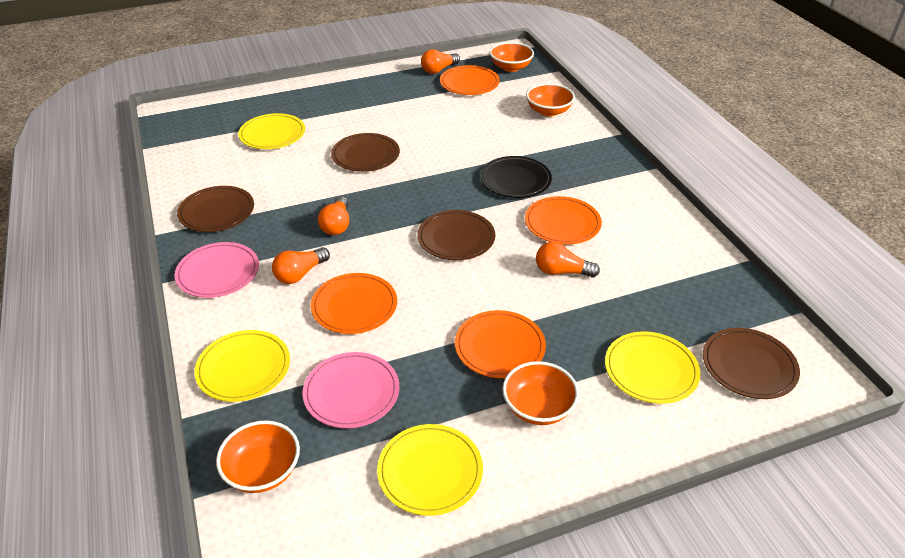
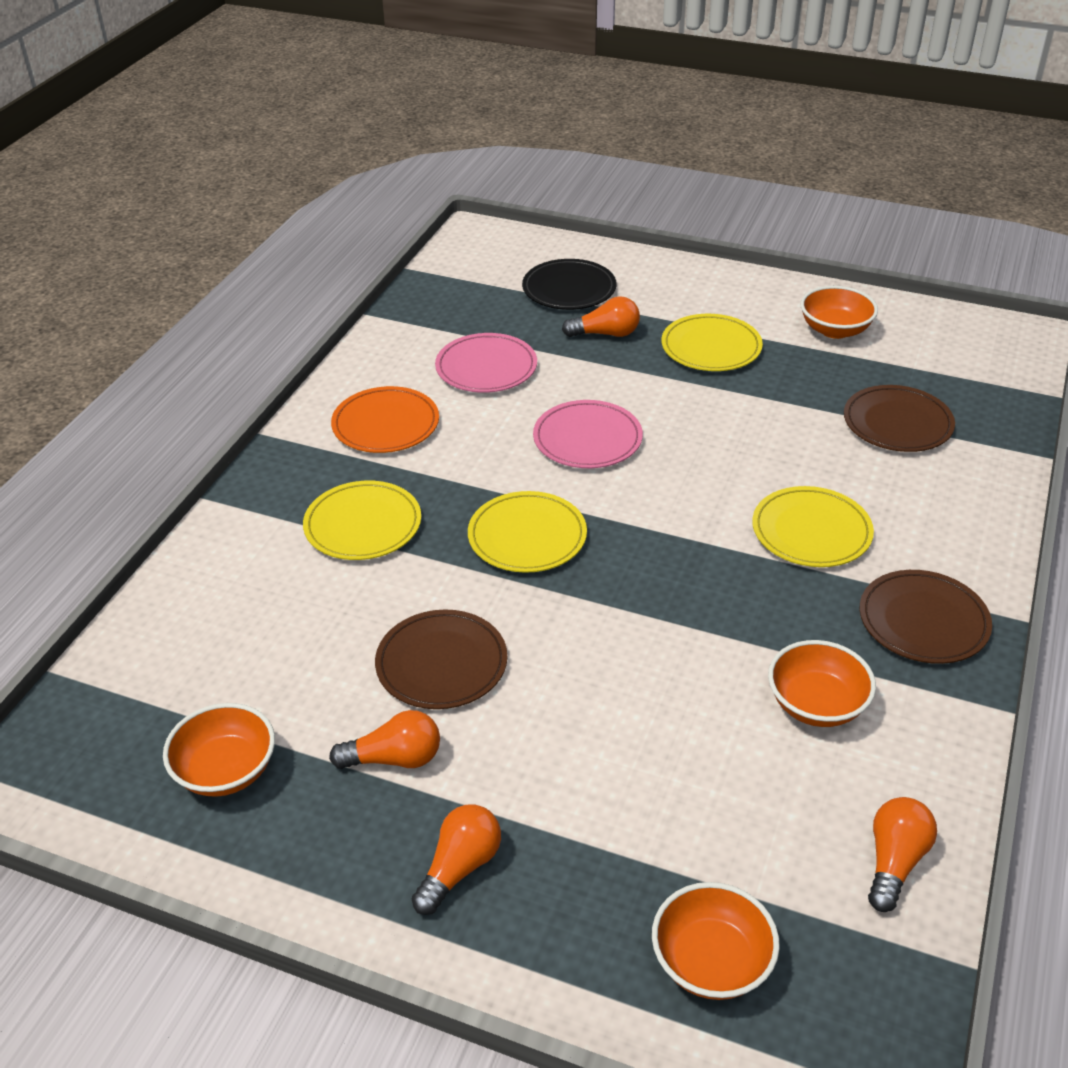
brown plate: 4 -> 3
orange plate: 4 -> 1

